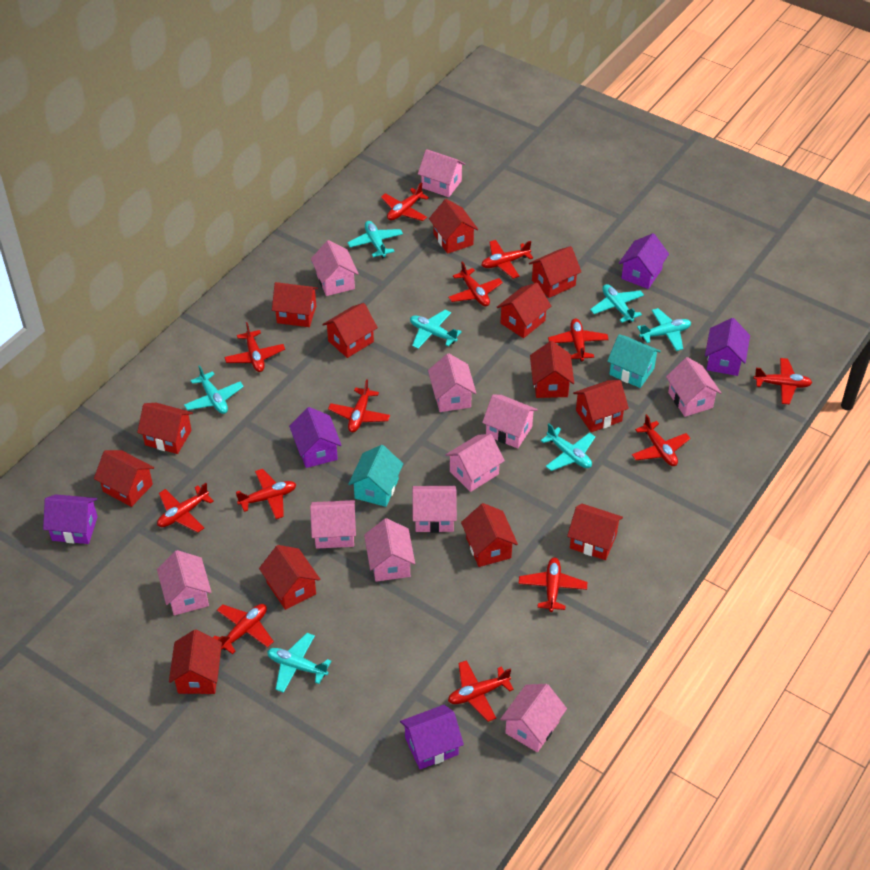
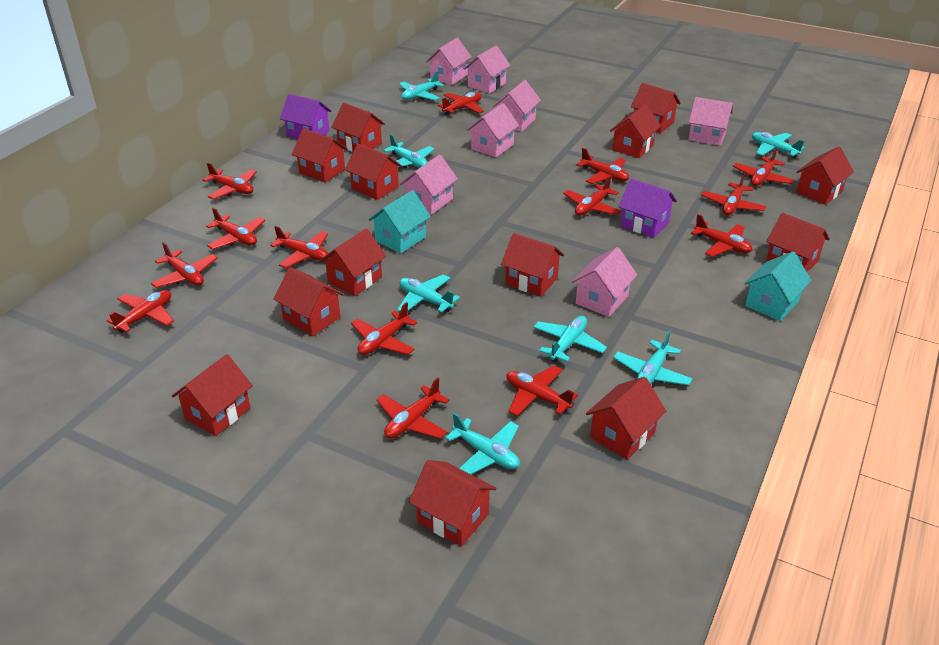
pink house: 11 -> 7
purple house: 5 -> 2
red plane: 13 -> 14

